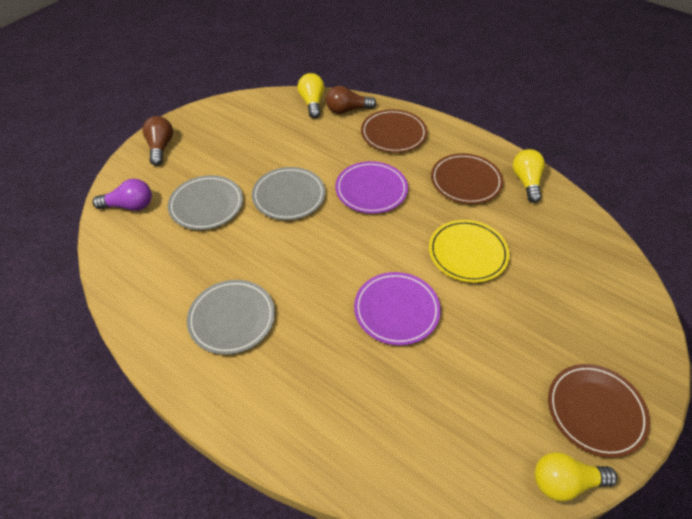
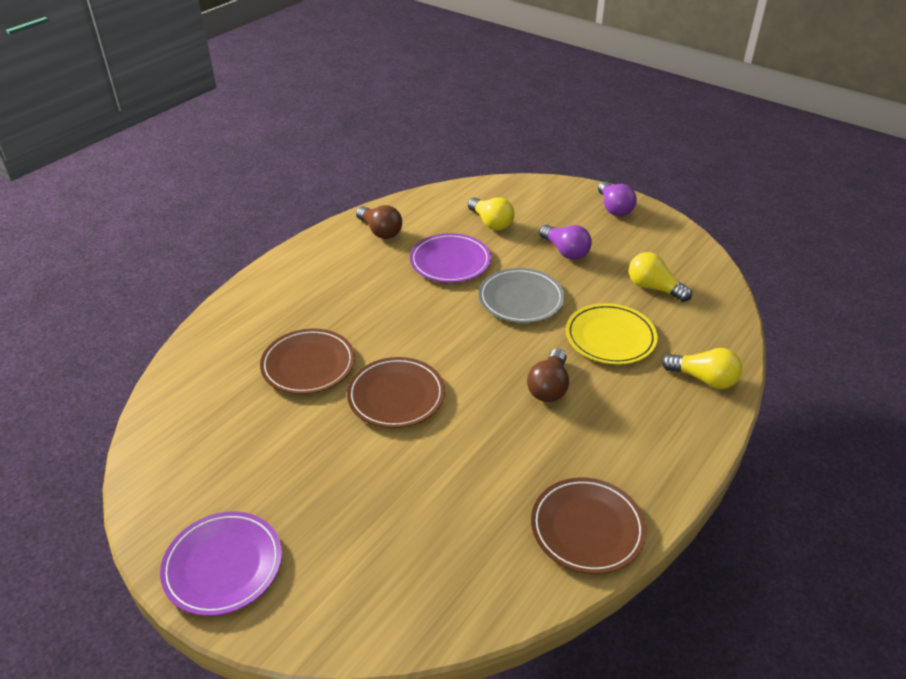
grey plate: 3 -> 1
purple light bulb: 1 -> 2

